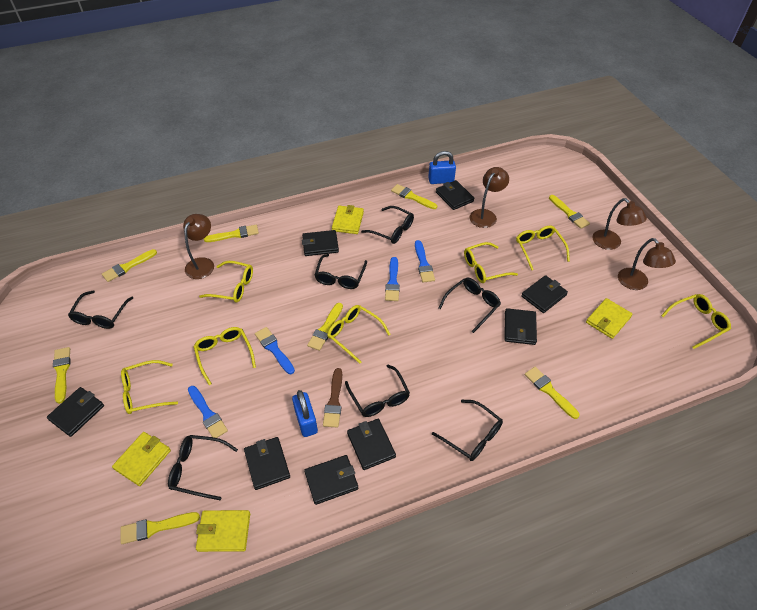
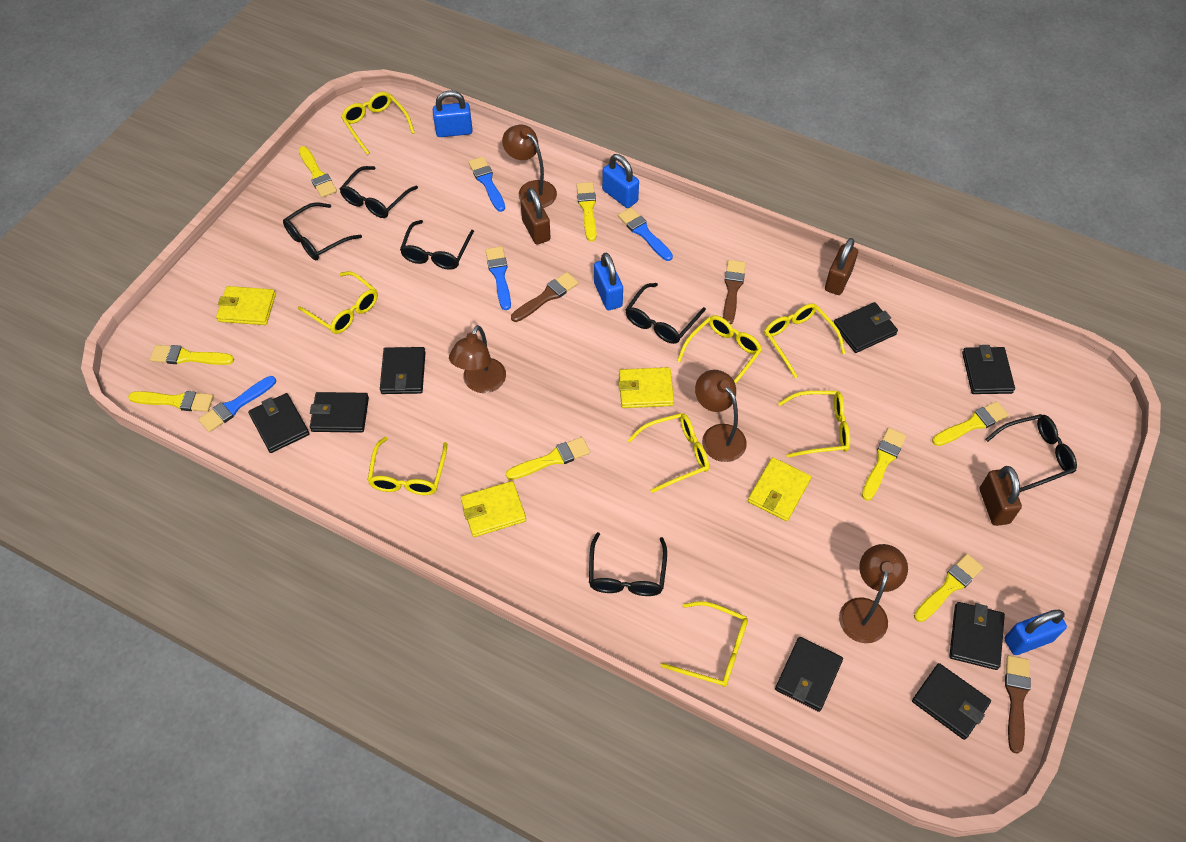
black glasses: 7 -> 6
blue padlock: 2 -> 4
brown brush: 1 -> 3
brown padlock: 0 -> 3
yellow glasses: 7 -> 8

